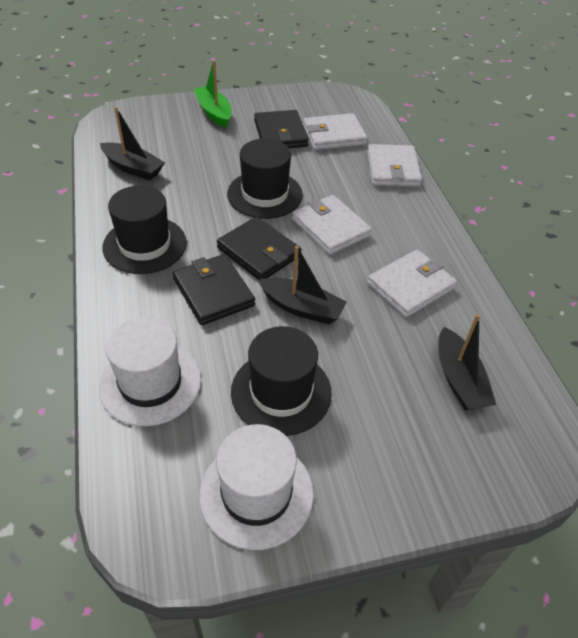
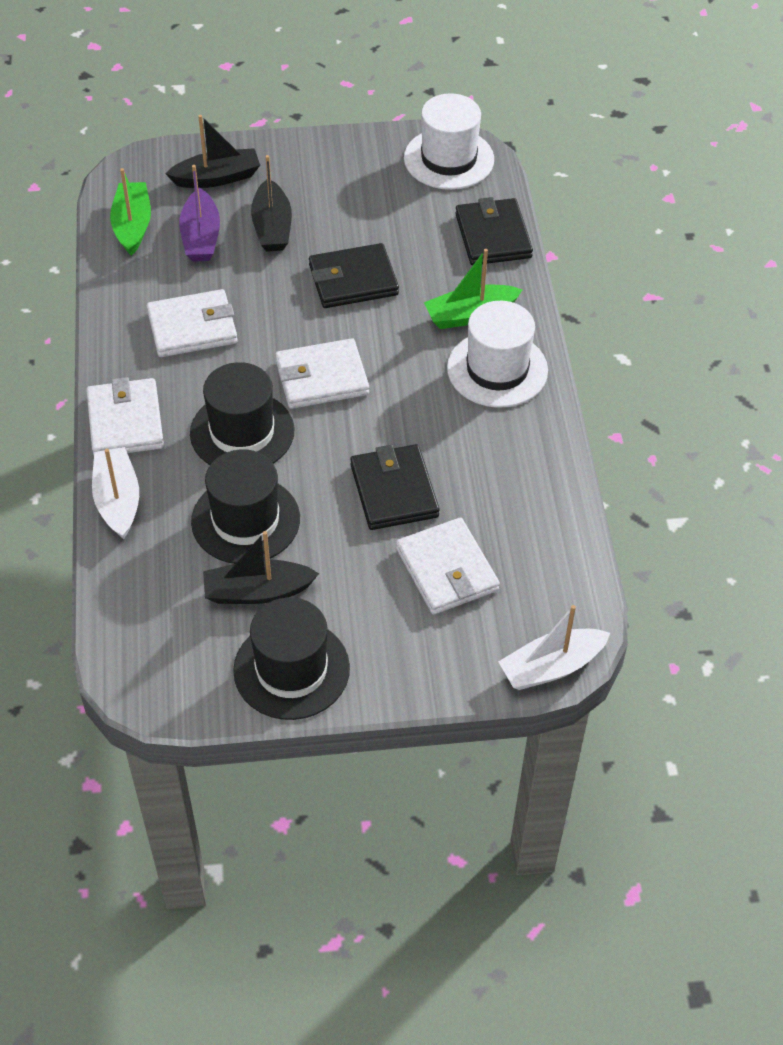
green boat: 1 -> 2
purple boat: 0 -> 1
white boat: 0 -> 2

